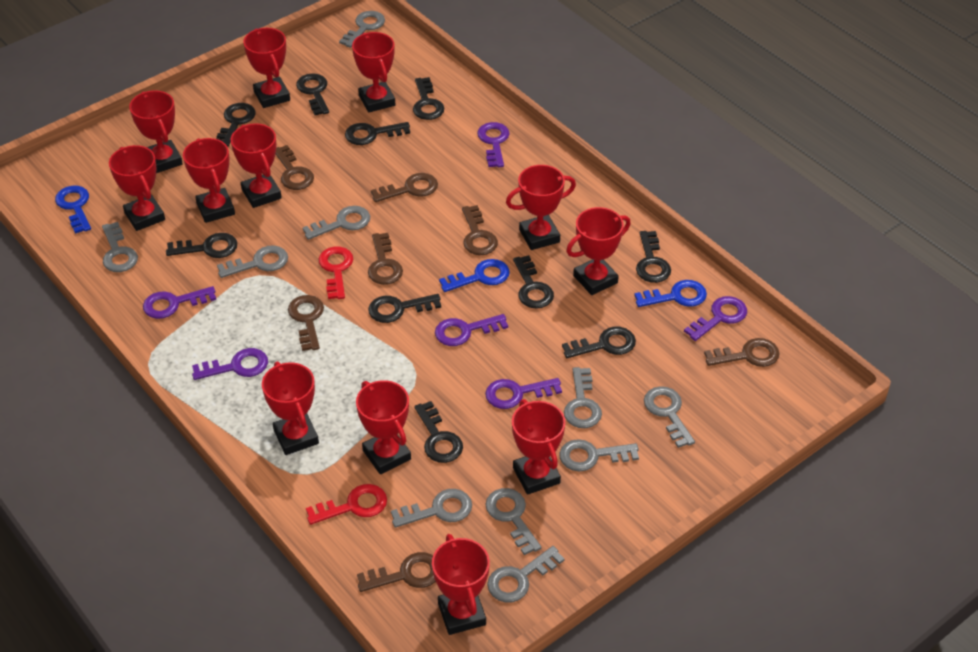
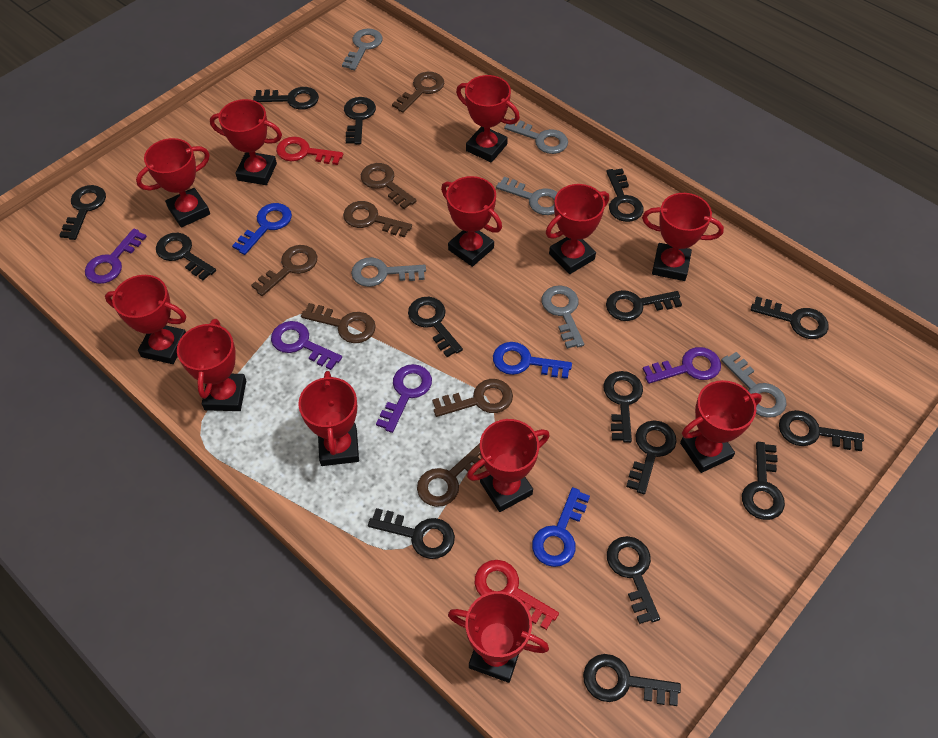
black key: 10 -> 15
grey key: 10 -> 6
purple key: 6 -> 4

